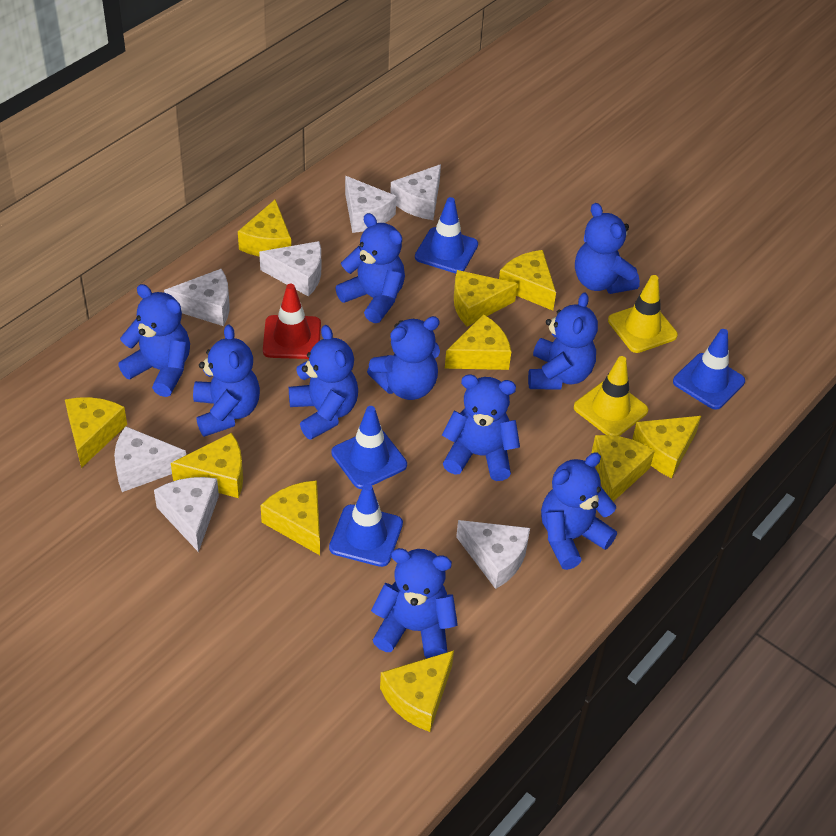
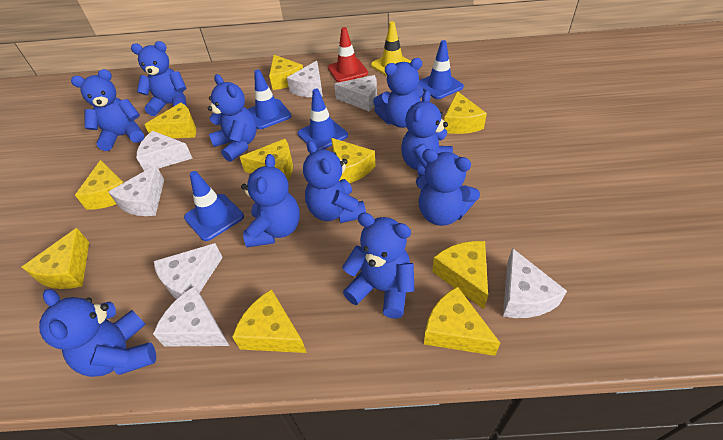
yellow traffic cone: 2 -> 1

